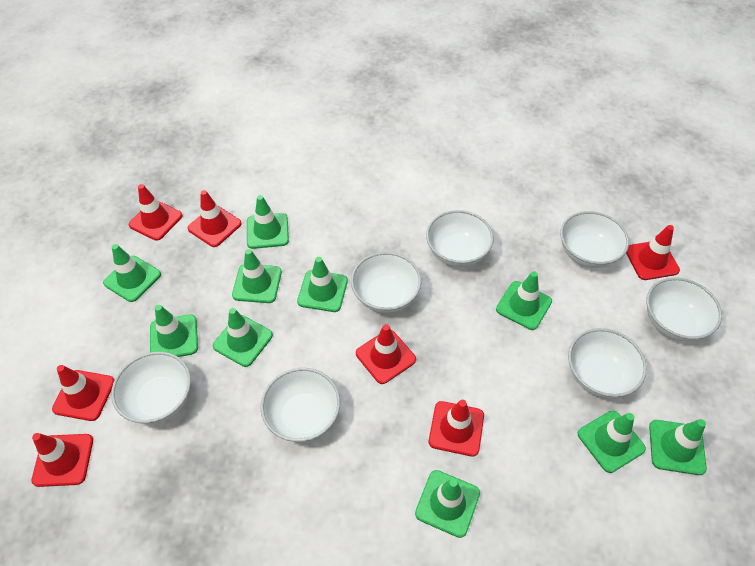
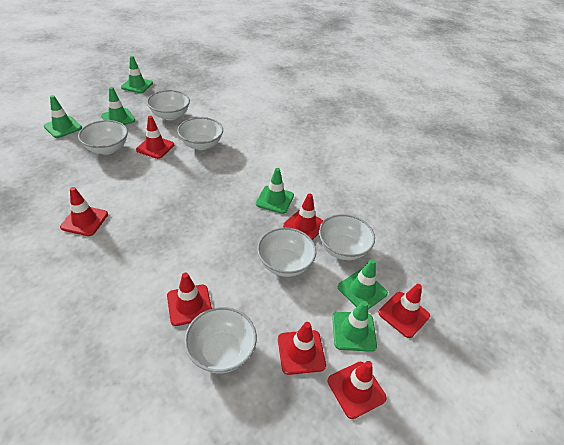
green traffic cone: 10 -> 6
white bowl: 7 -> 6

